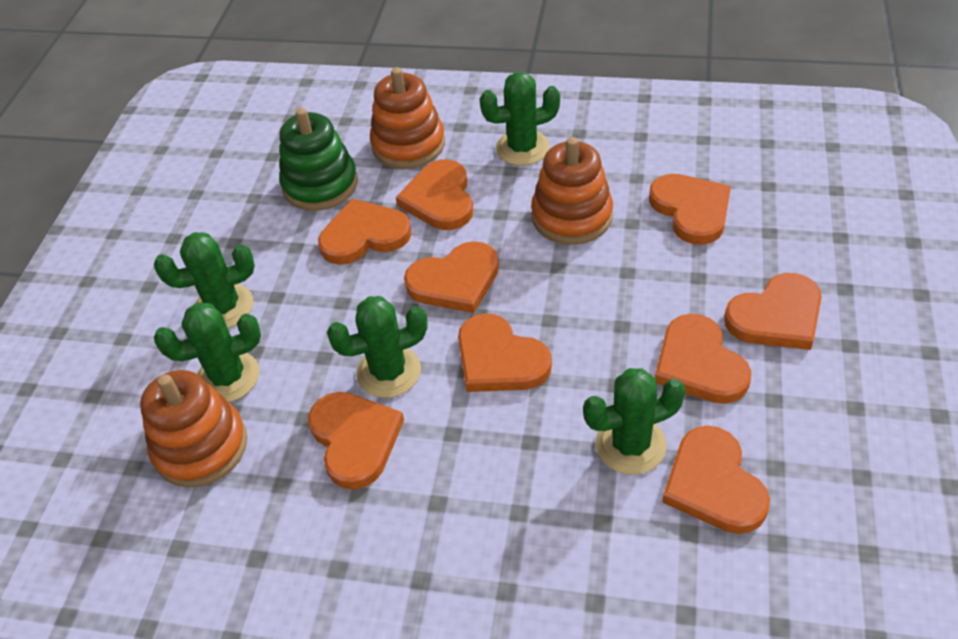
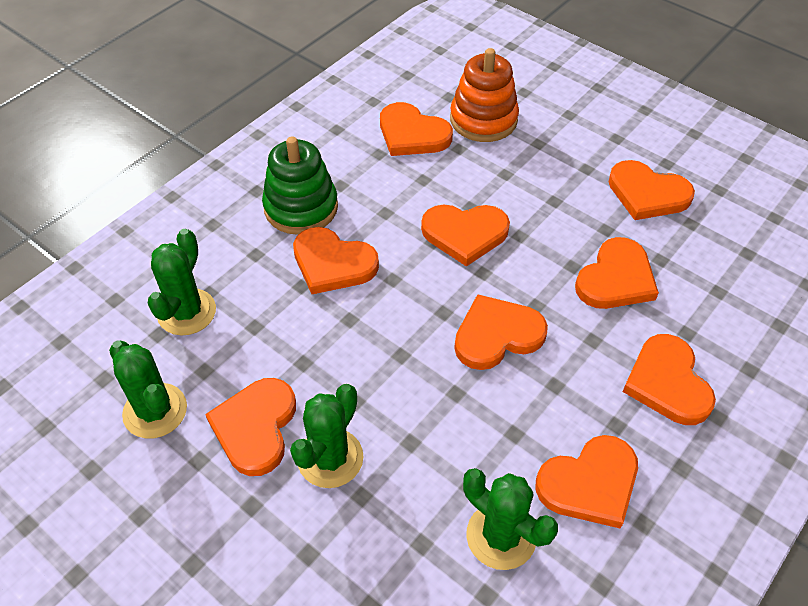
green cactus: 5 -> 4
orange stacking toy: 3 -> 1

